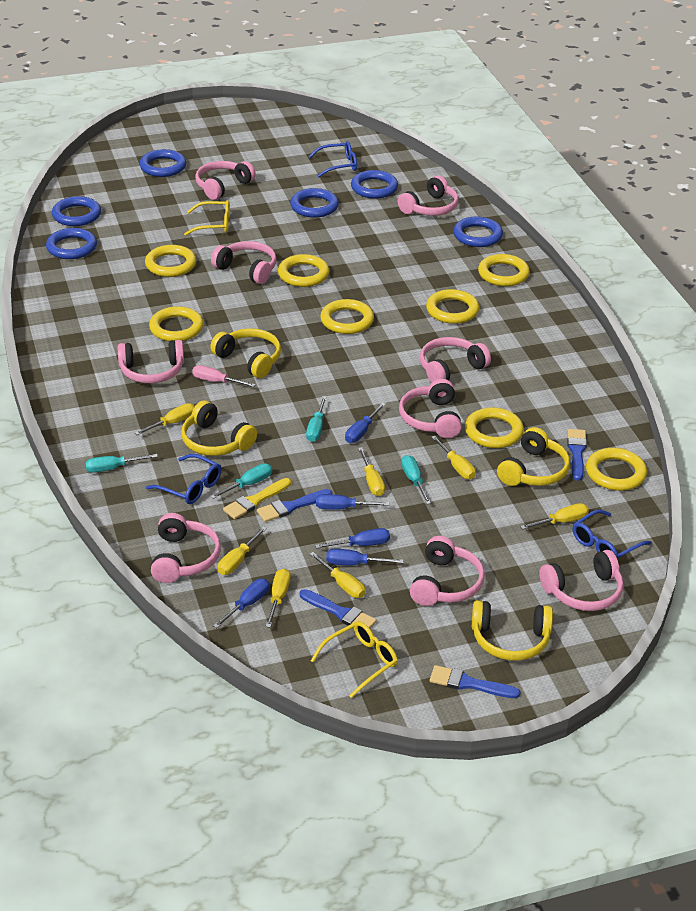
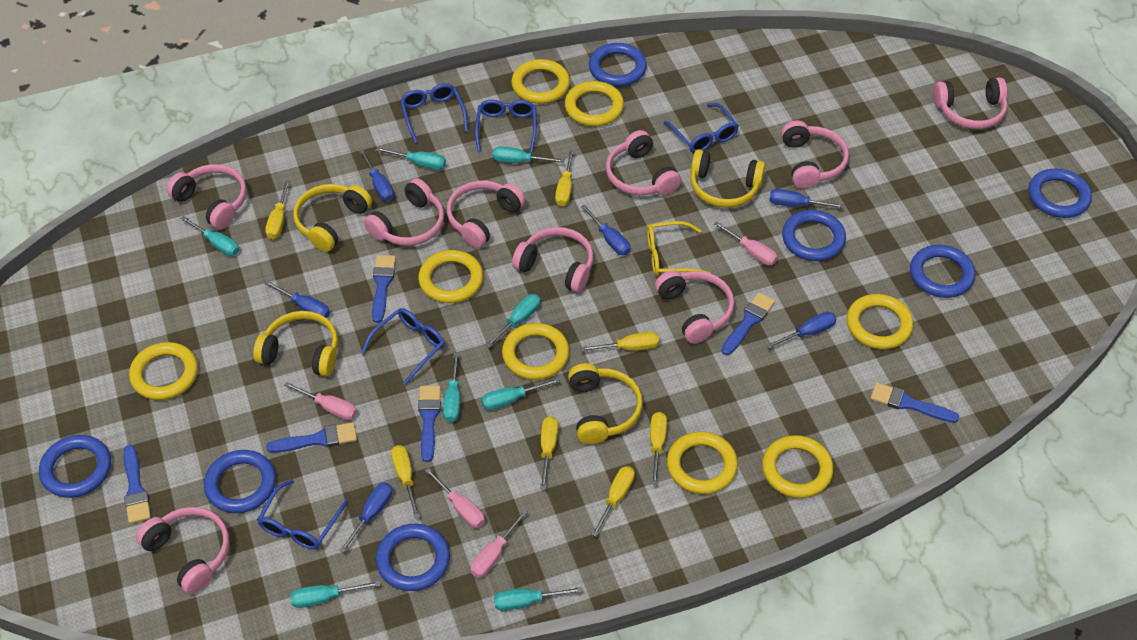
blue brush: 4 -> 6
blue glasses: 3 -> 5
blue ring: 6 -> 7
blue screwdriver: 5 -> 6
pink screwdriver: 1 -> 4
turquoise screwdriver: 4 -> 8
yellow brush: 1 -> 0
yellow glasses: 2 -> 1

